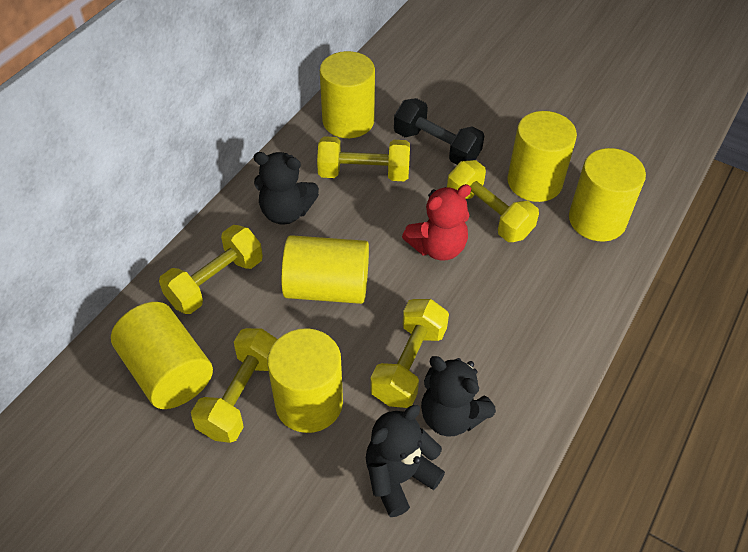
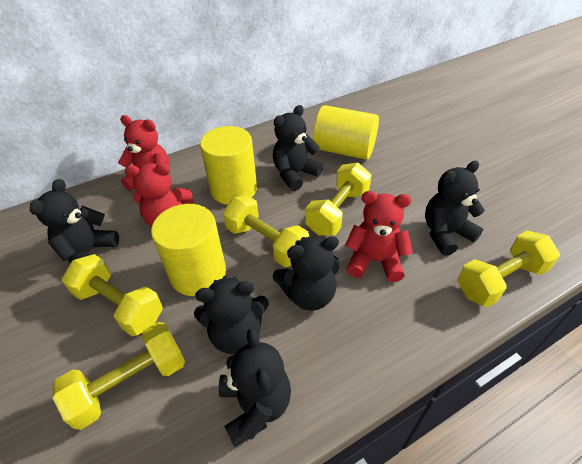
black dumbbell: 1 -> 0
black teddy bear: 3 -> 6
red teddy bear: 1 -> 3
yellow cylinder: 6 -> 3

